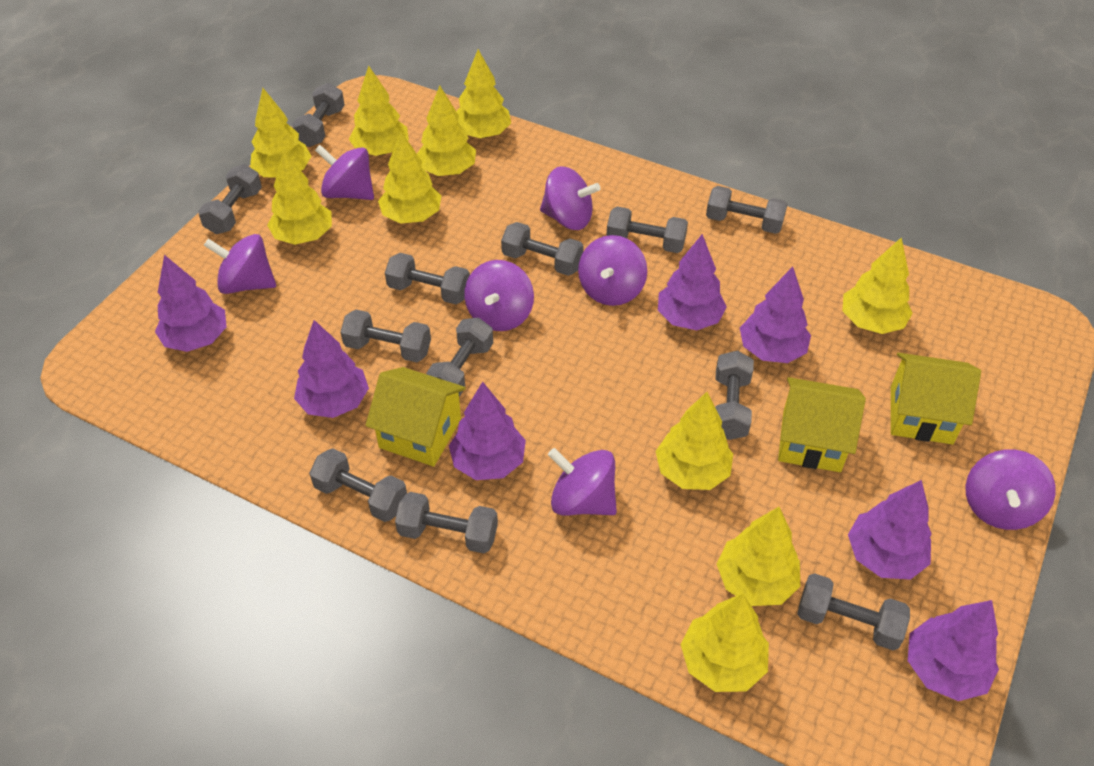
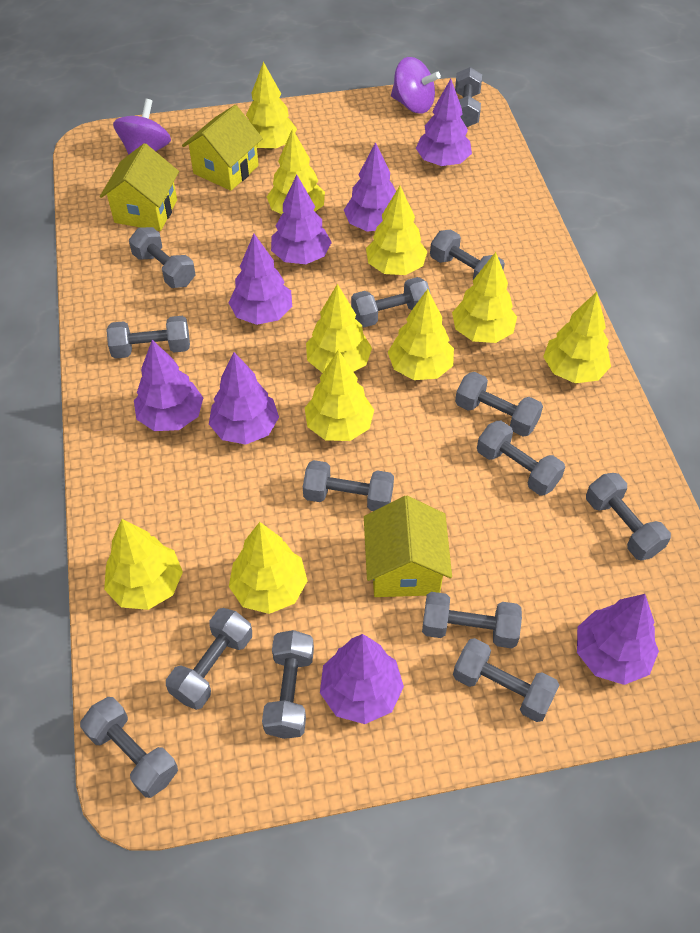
grey dumbbell: 12 -> 14
purple spinning top: 7 -> 2
purple tree: 7 -> 8

